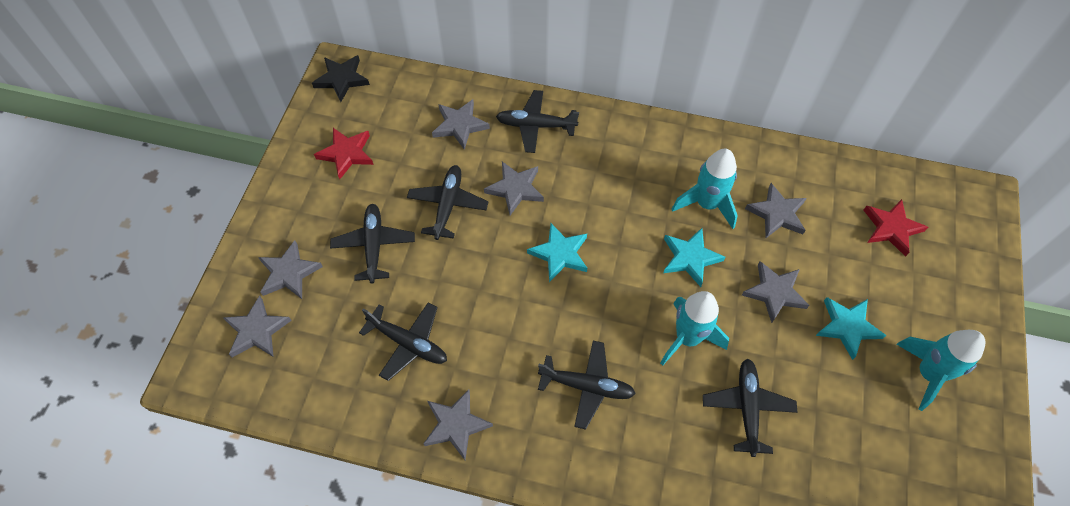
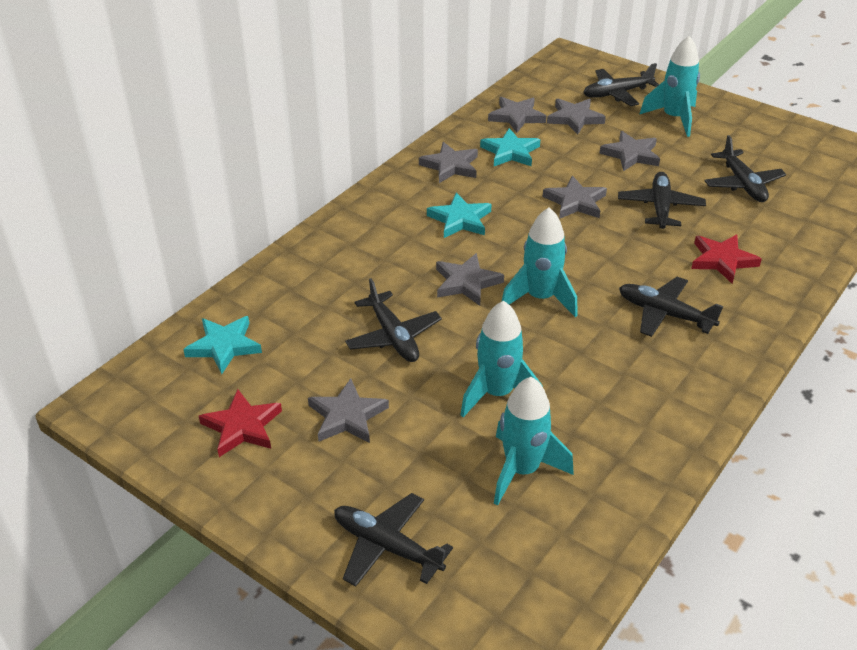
black star: 1 -> 0
turquoise rocket: 3 -> 4

